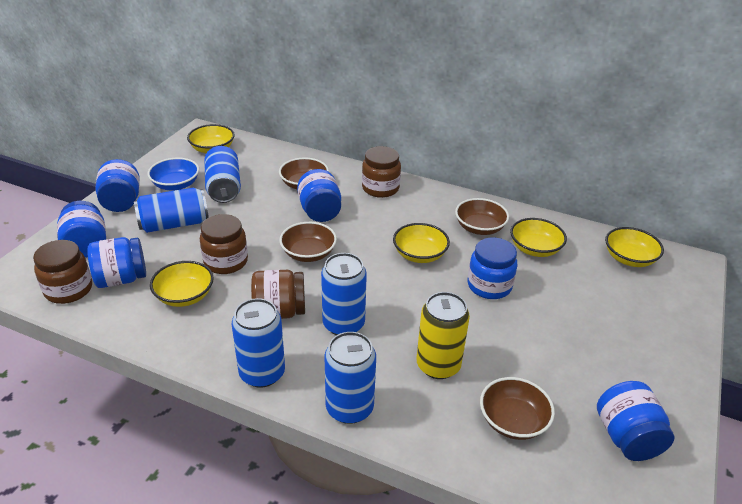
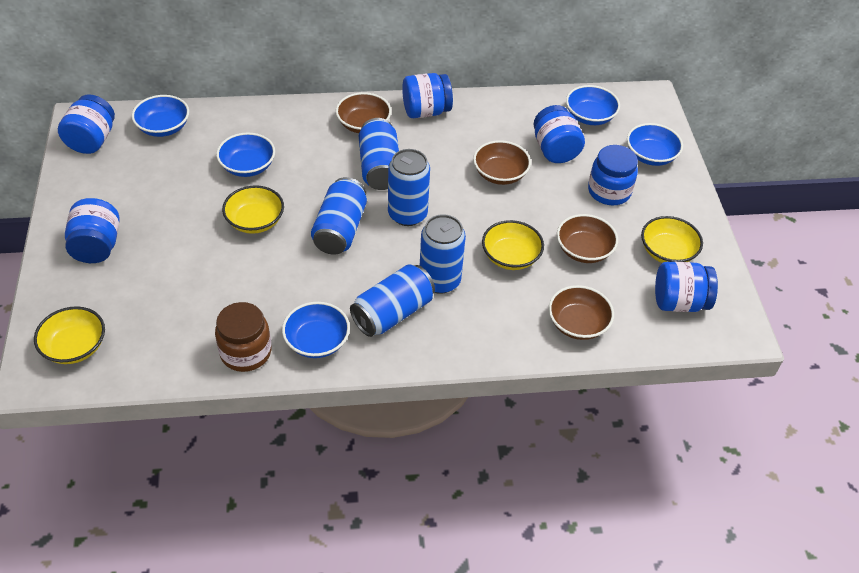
blue bowl: 1 -> 5
brown jar: 4 -> 1
yellow bowl: 5 -> 4
yellow can: 1 -> 0

